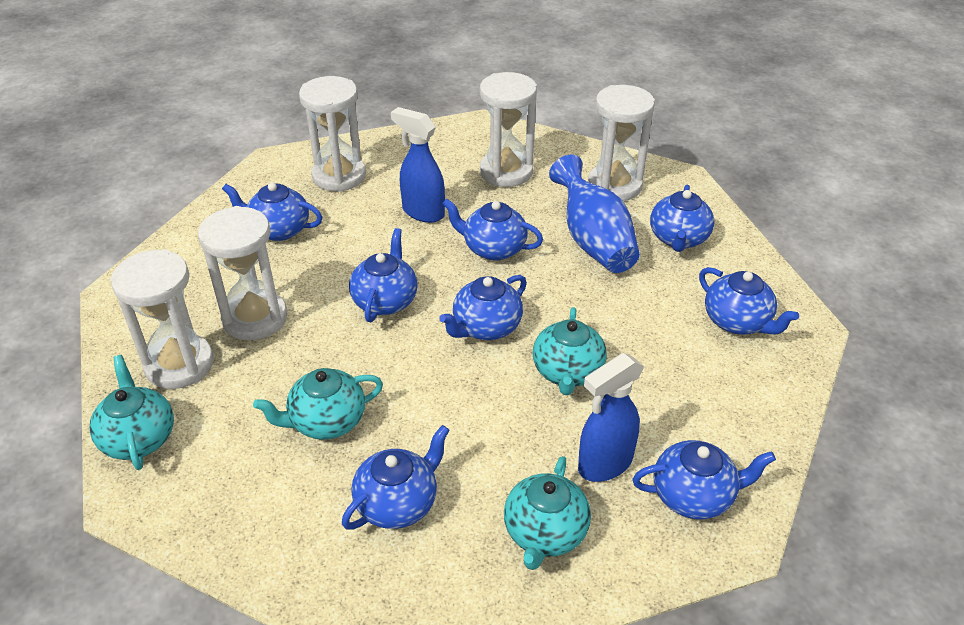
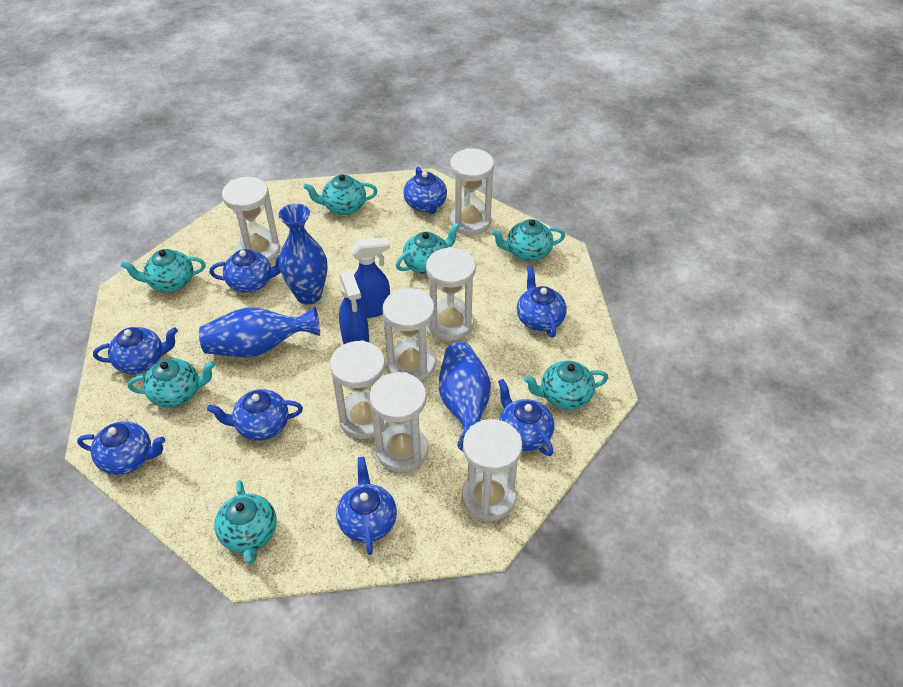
blue vase: 1 -> 3
turquoise teapot: 4 -> 7
white hourglass: 5 -> 7

